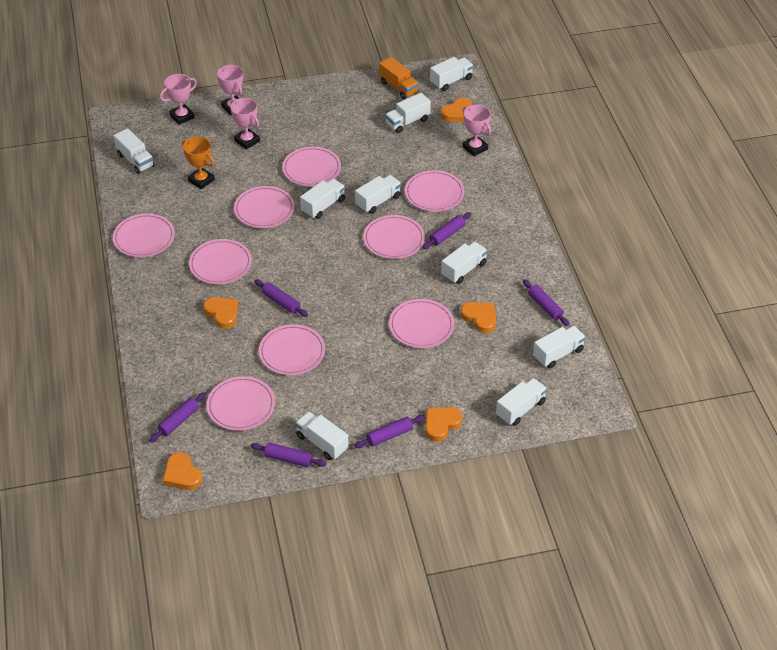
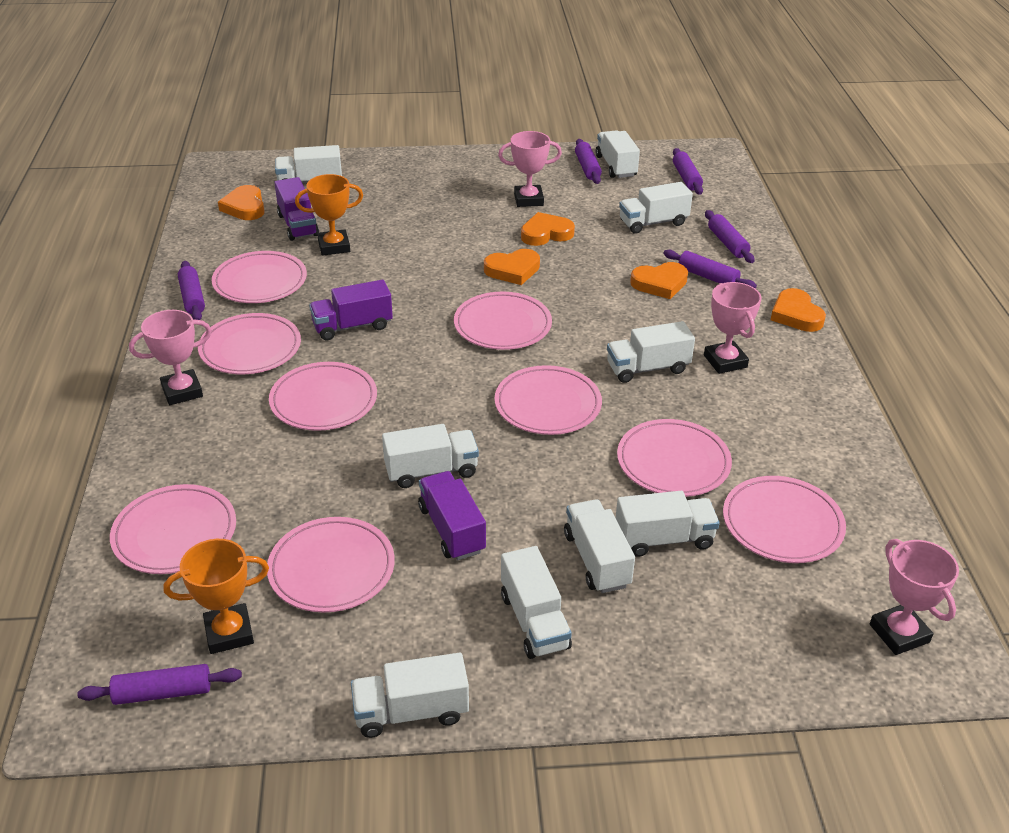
orange trophy: 1 -> 2
orange truck: 1 -> 0
purple truck: 0 -> 3

